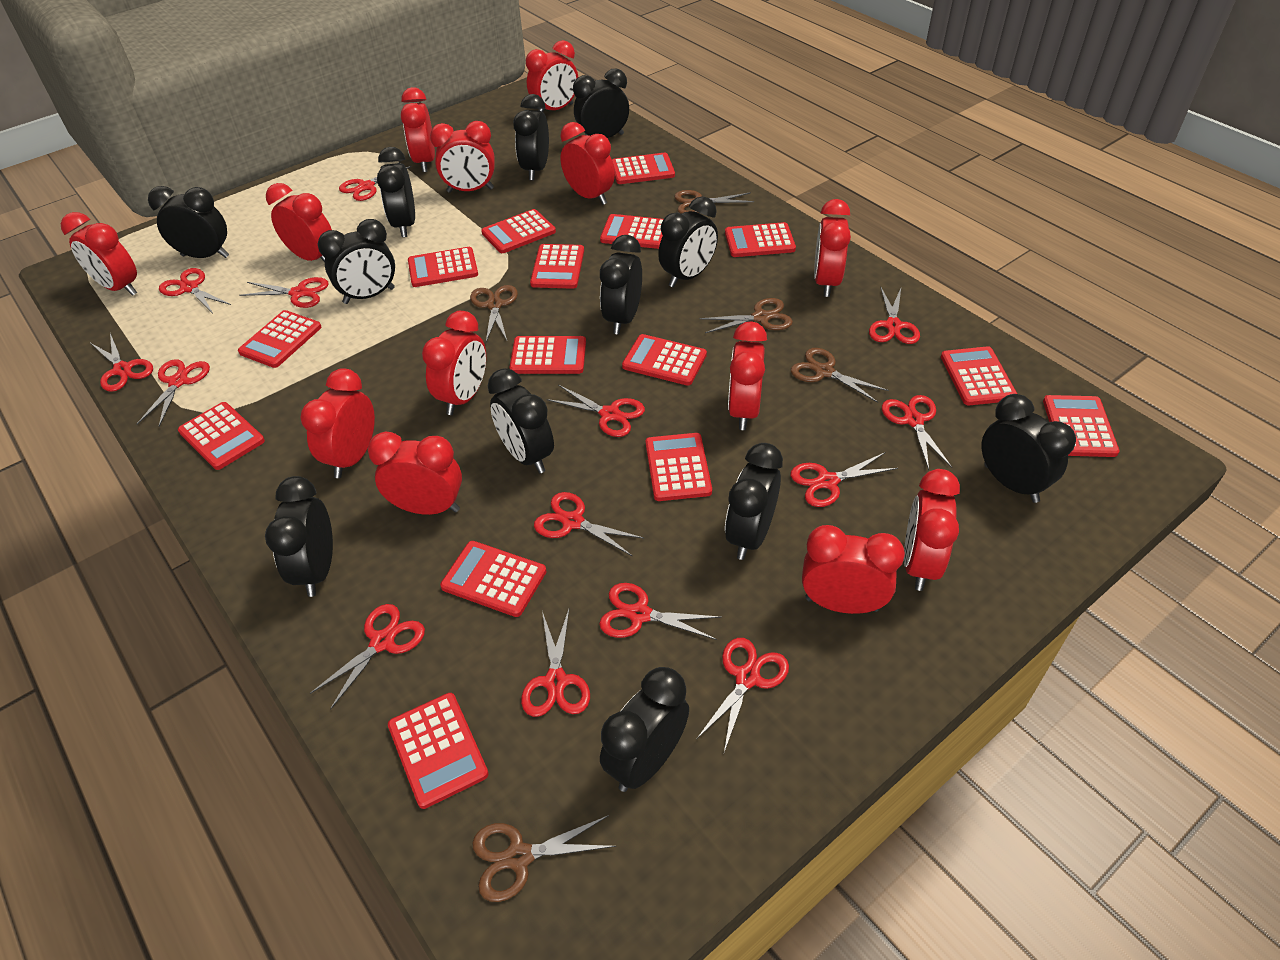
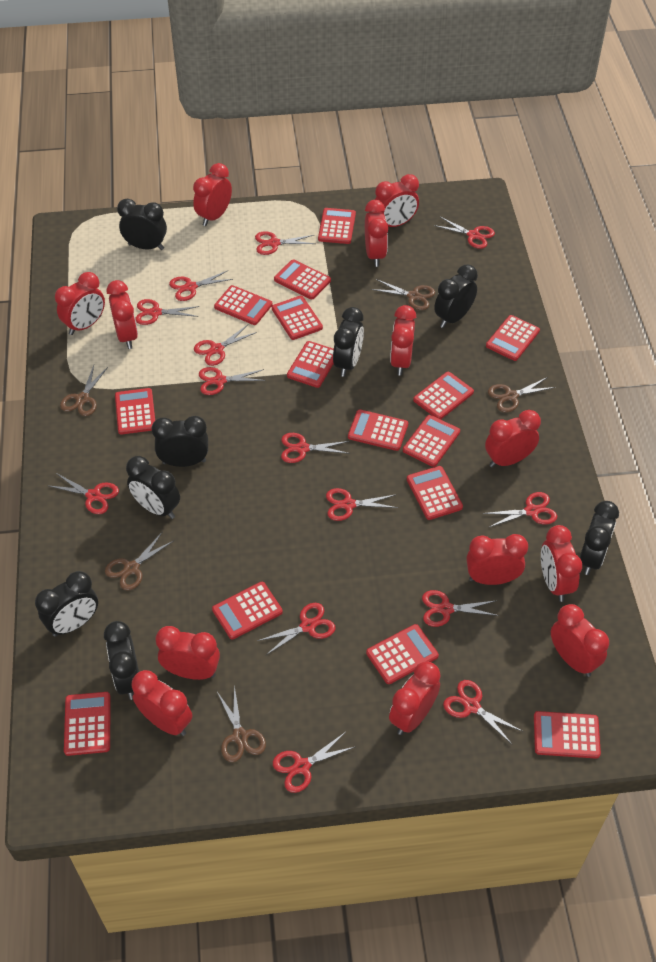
black clock: 12 -> 8

